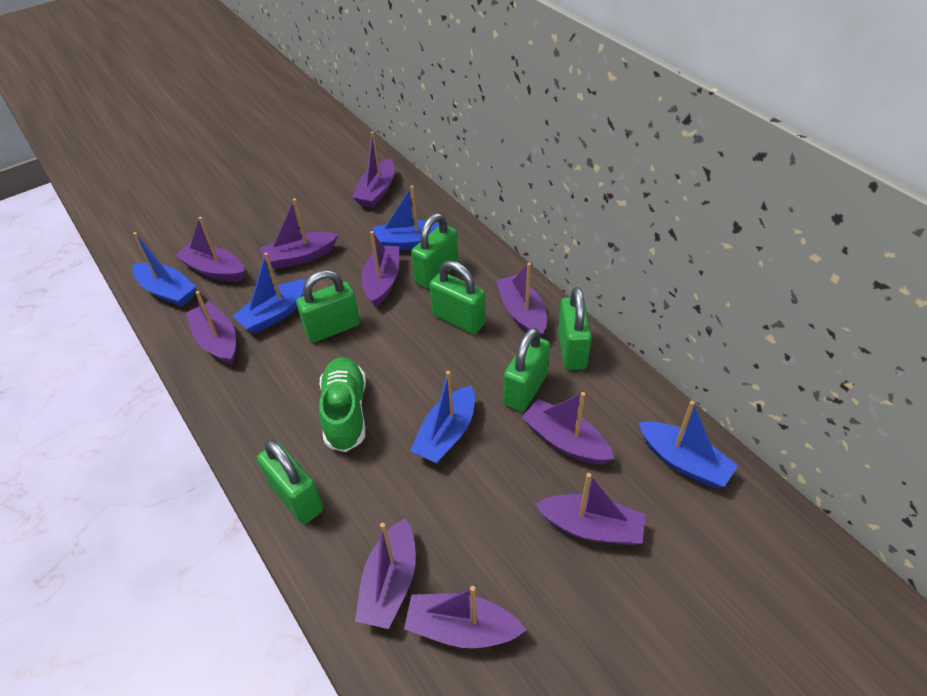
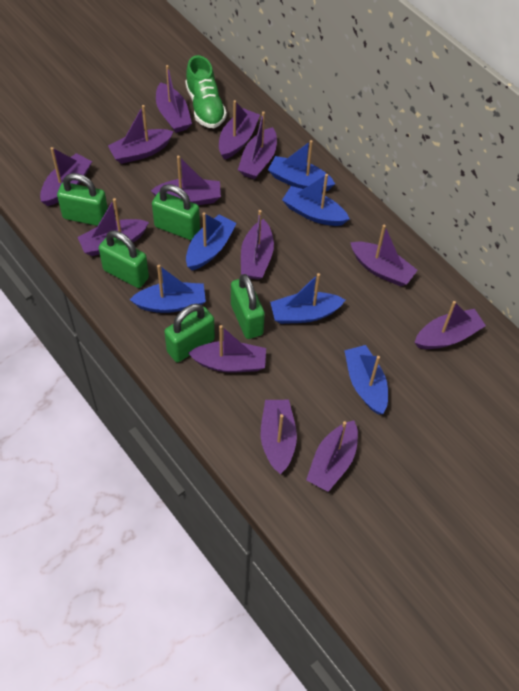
blue boat: 5 -> 6
green padlock: 6 -> 5
purple boat: 10 -> 13

